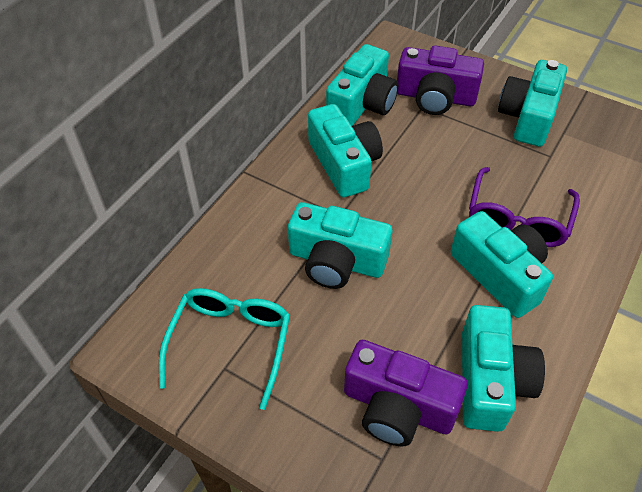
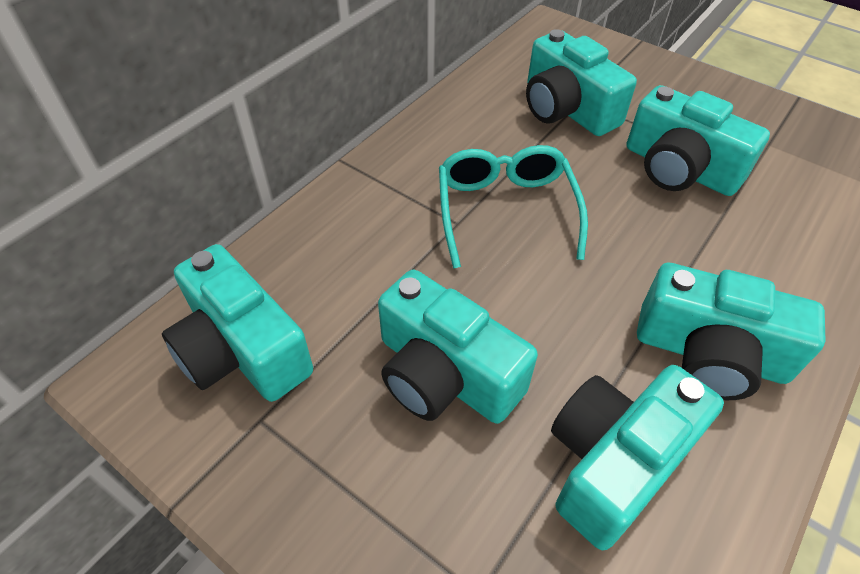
purple camera: 2 -> 0
purple glasses: 1 -> 0

